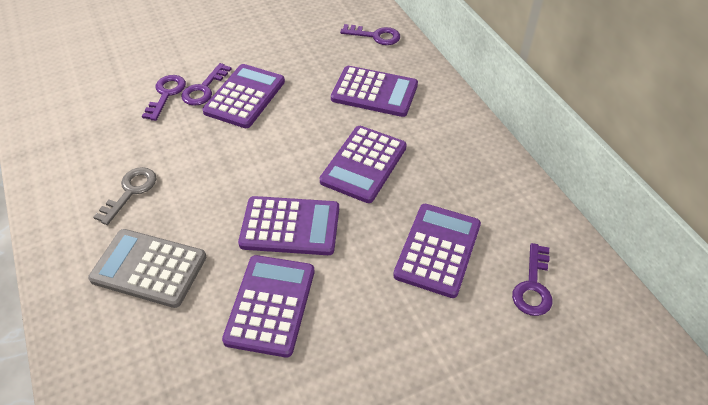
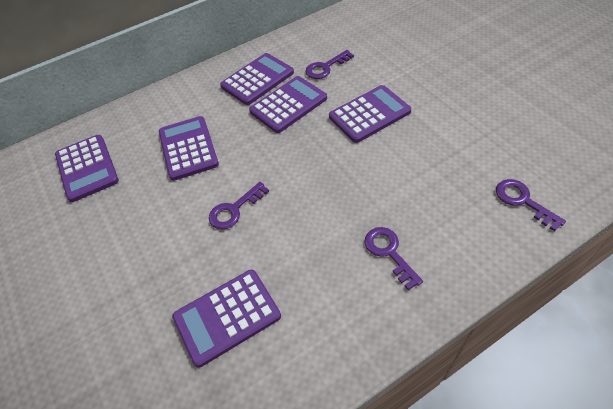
grey calculator: 1 -> 0
grey key: 1 -> 0

